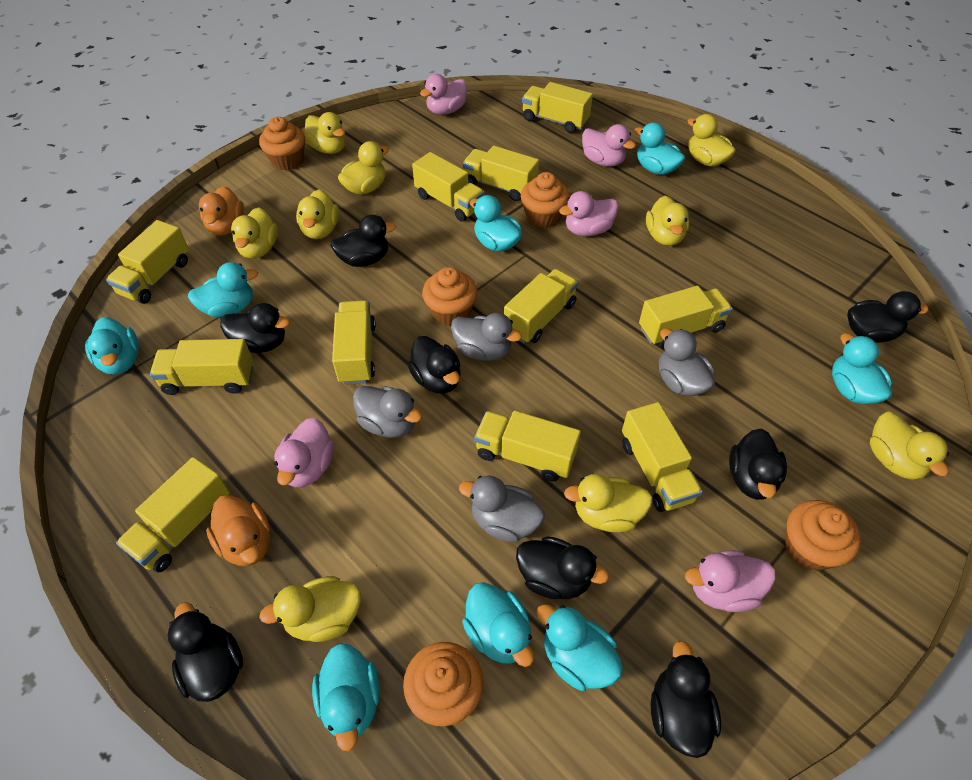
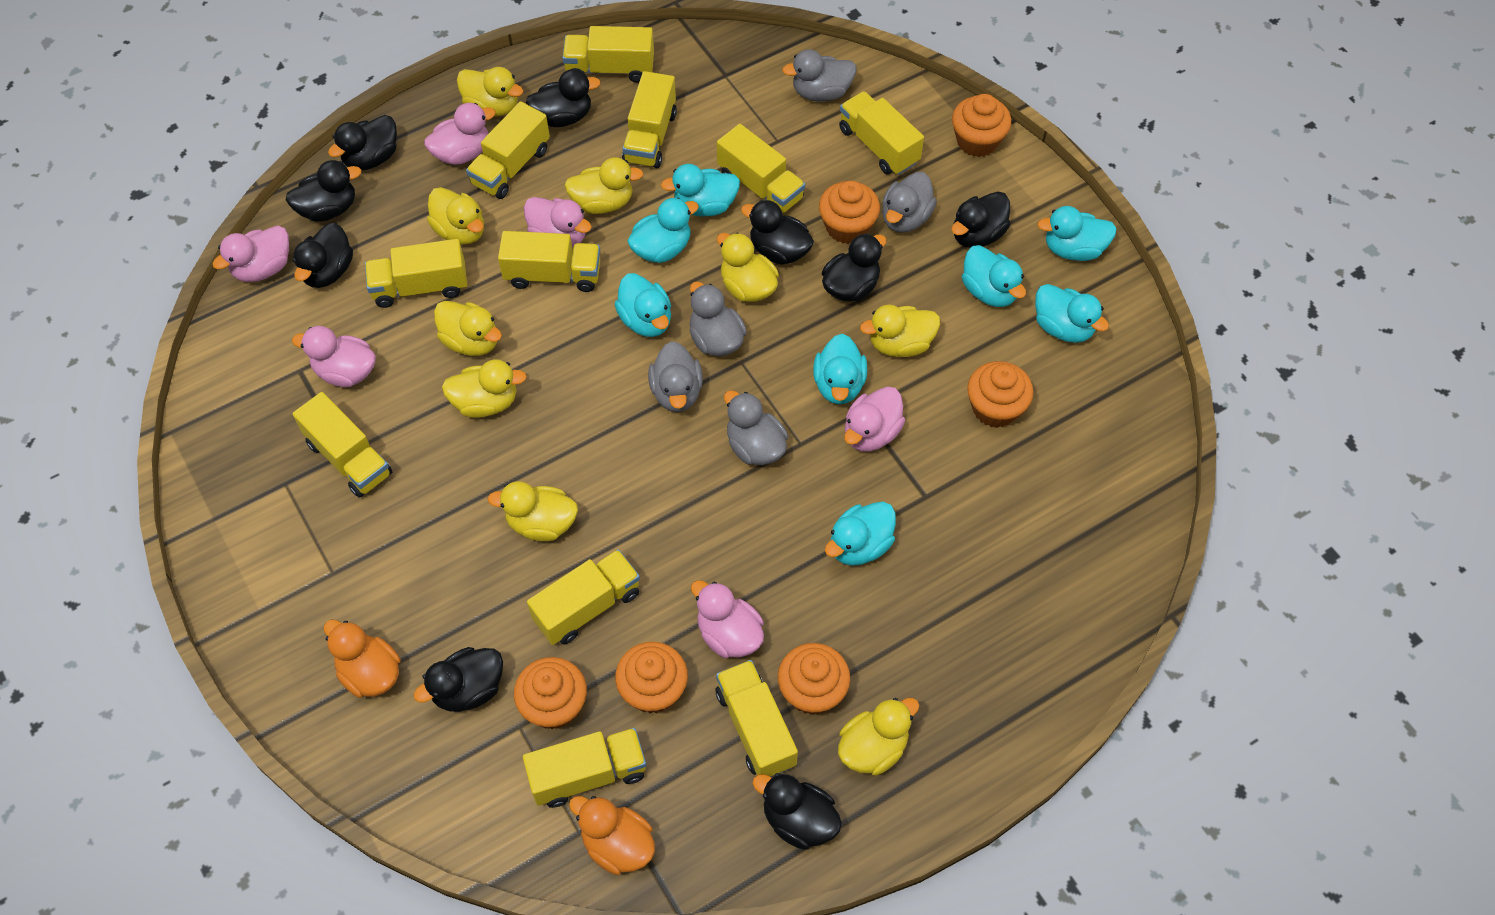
black duck: 8 -> 9
grey duck: 4 -> 5
orange cupcake: 5 -> 6
pink duck: 5 -> 6

